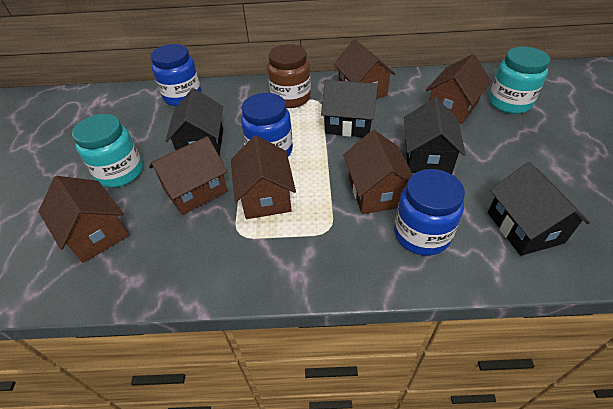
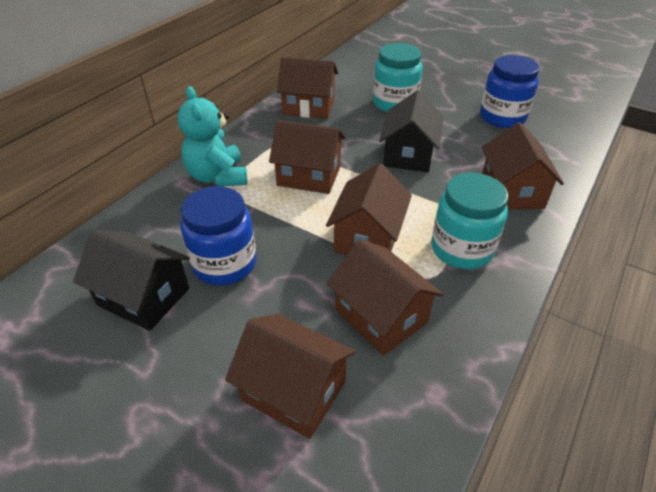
black house: 4 -> 2
blue jar: 3 -> 2
brown jar: 1 -> 0
turquoise teddy bear: 0 -> 1

